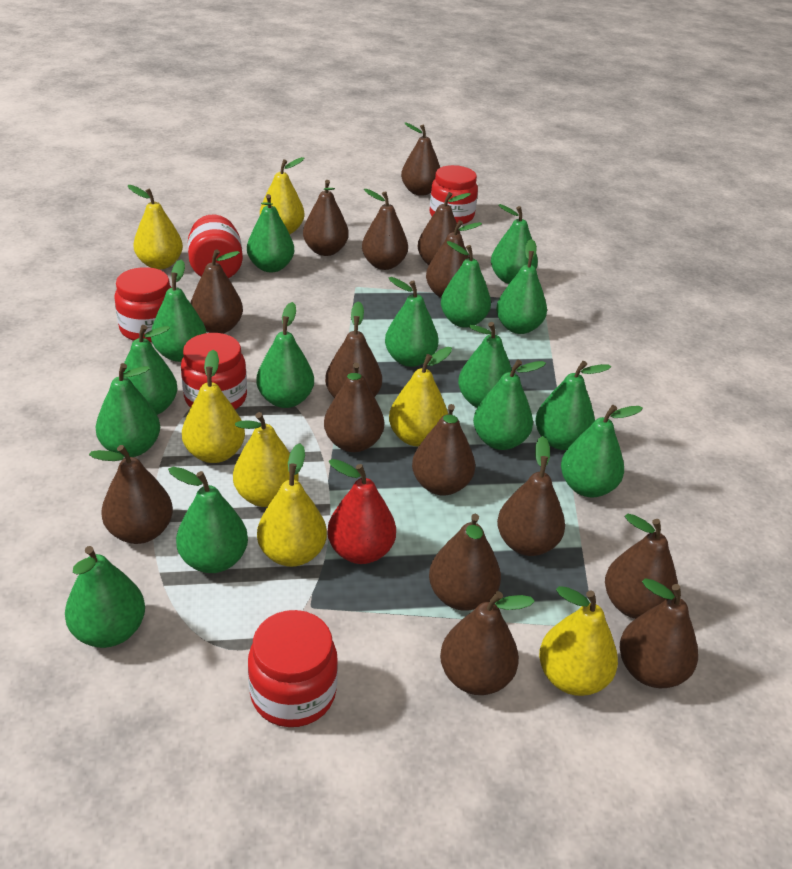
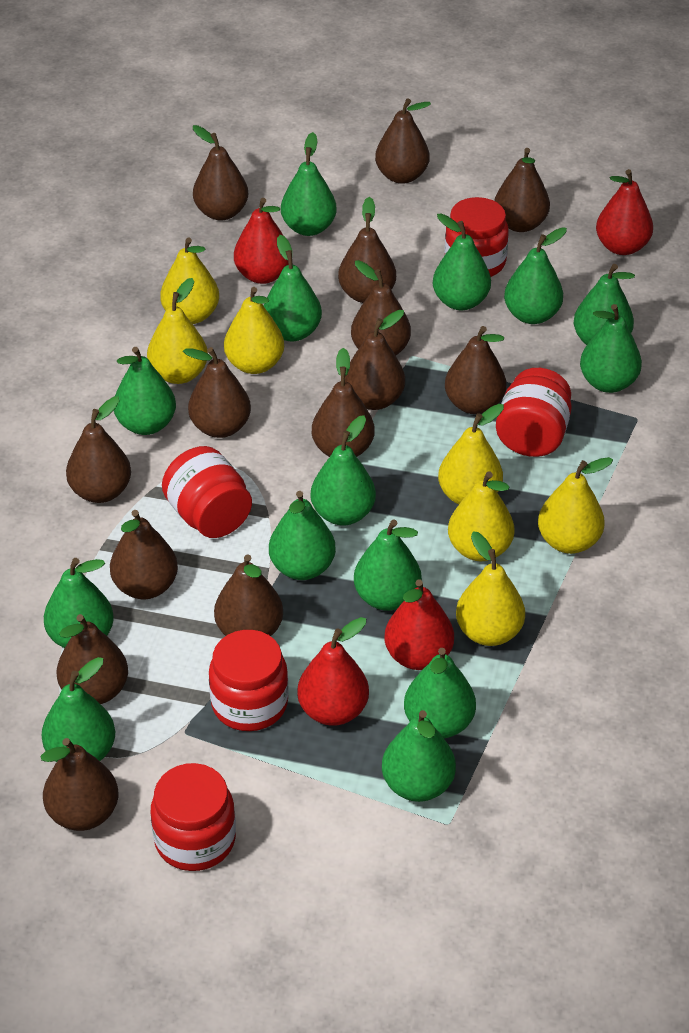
brown pear: 15 -> 14
green pear: 15 -> 14
red pear: 1 -> 4

